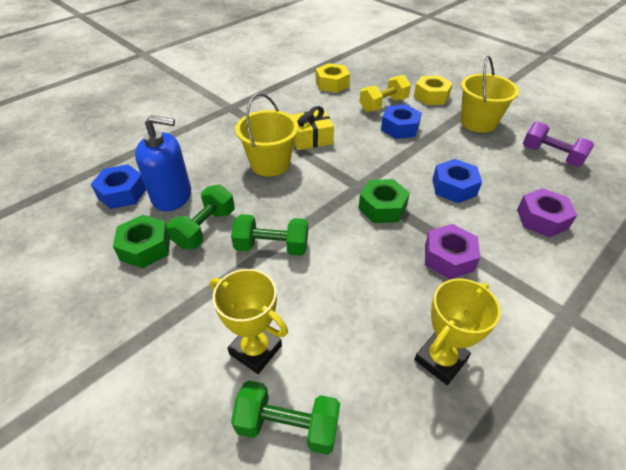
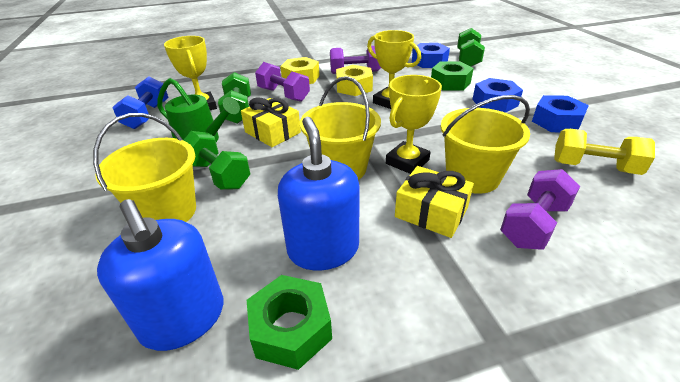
blue dumbbell: 0 -> 1
blue soap dispenser: 1 -> 2
green watering can: 0 -> 1
purple dumbbell: 1 -> 3
purple nut: 2 -> 0
yellow bucket: 2 -> 3
yellow gift: 1 -> 2
yellow trophy: 2 -> 3

